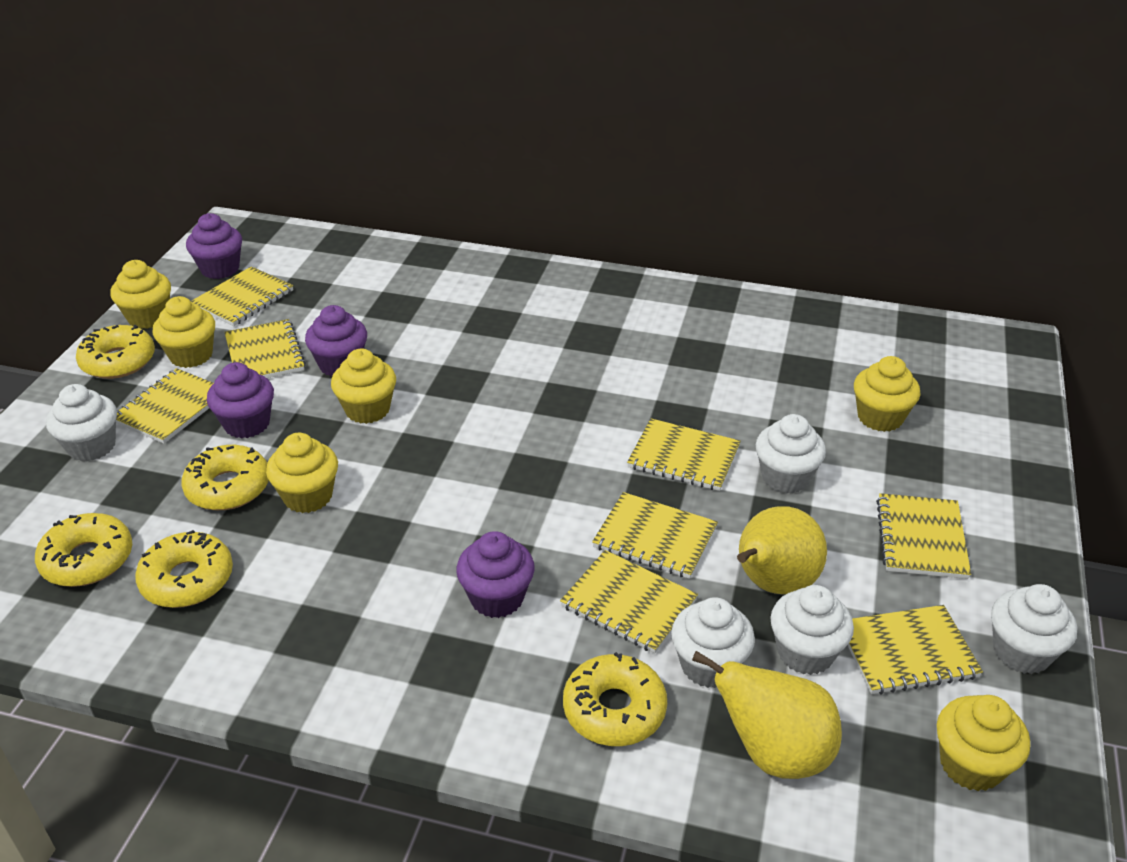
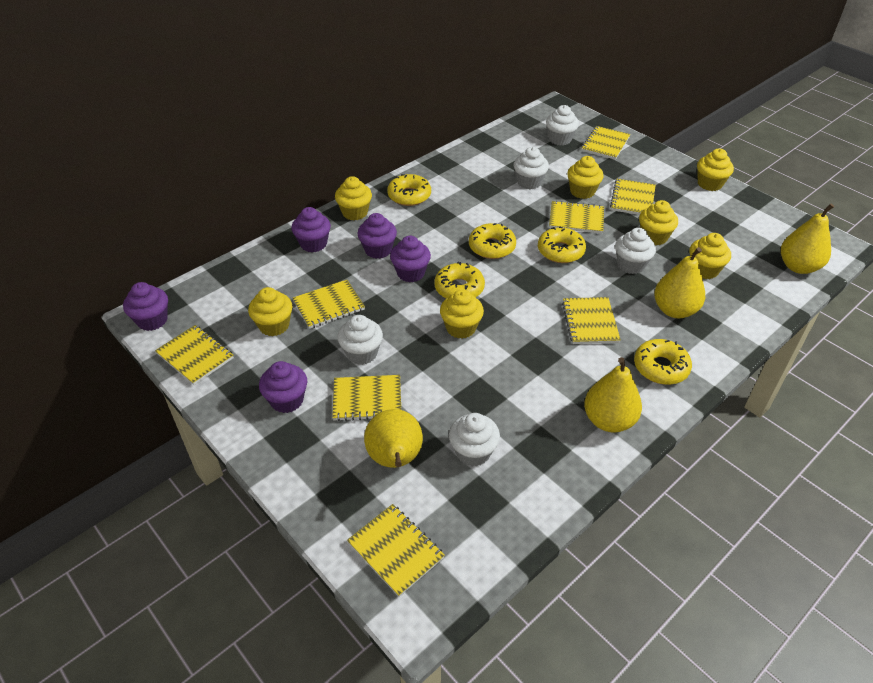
purple cupcake: 4 -> 5
yellow cupcake: 6 -> 7
yellow pear: 2 -> 4

